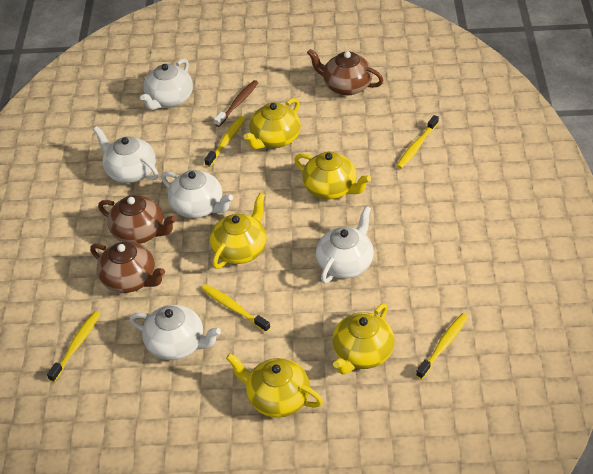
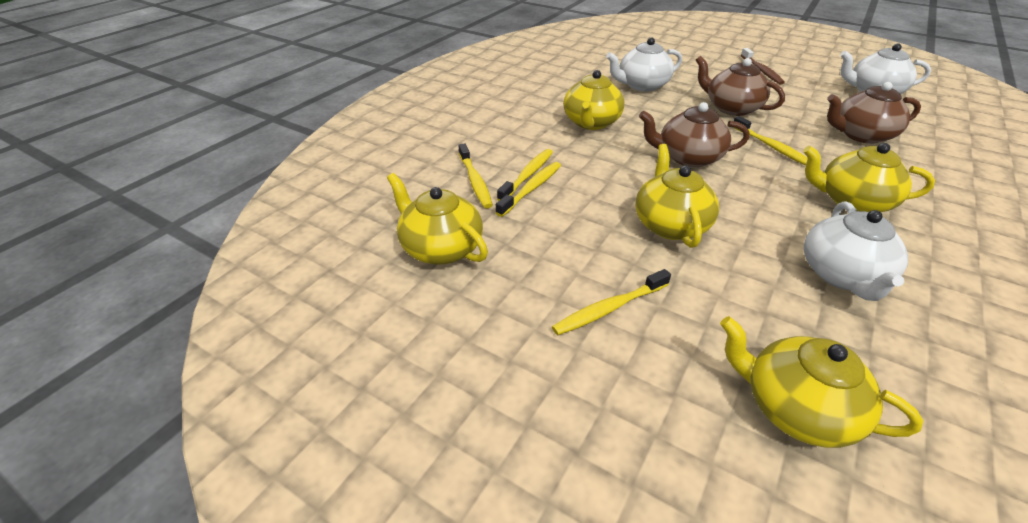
white teapot: 5 -> 3

